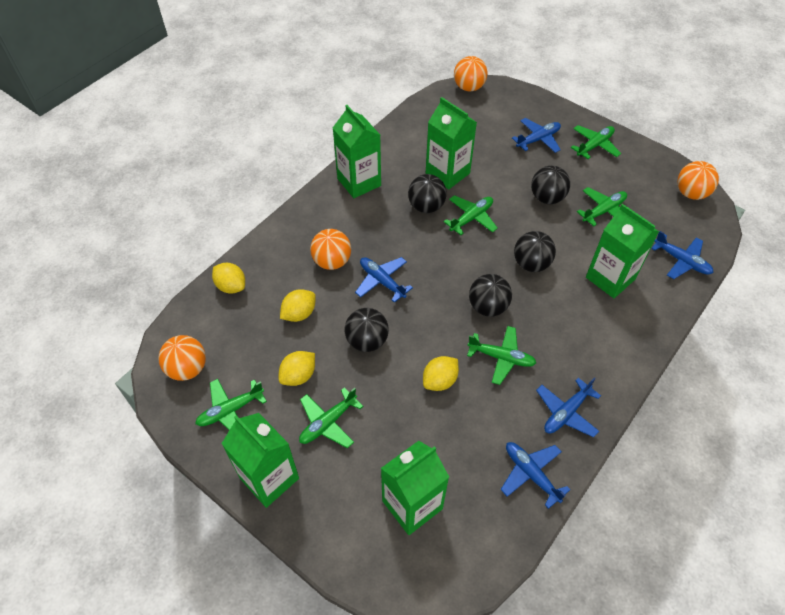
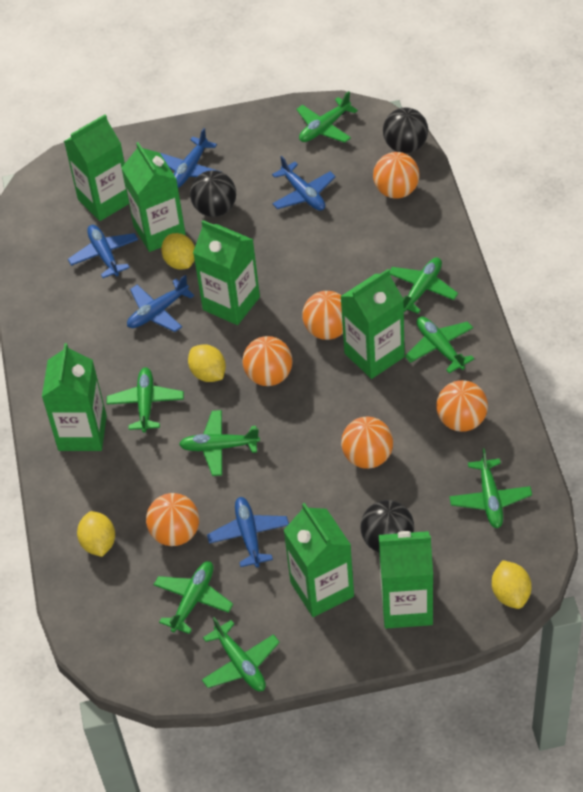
black ball: 5 -> 3
green carton: 5 -> 7
green plane: 6 -> 8
orange ball: 4 -> 6

